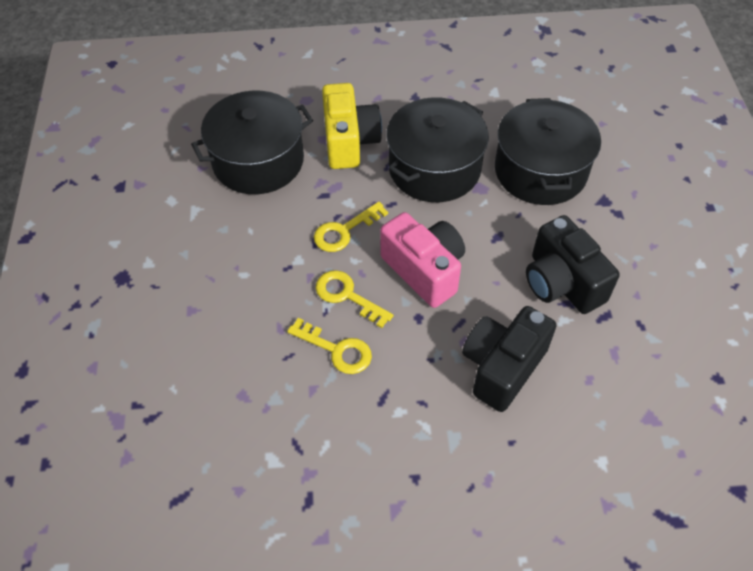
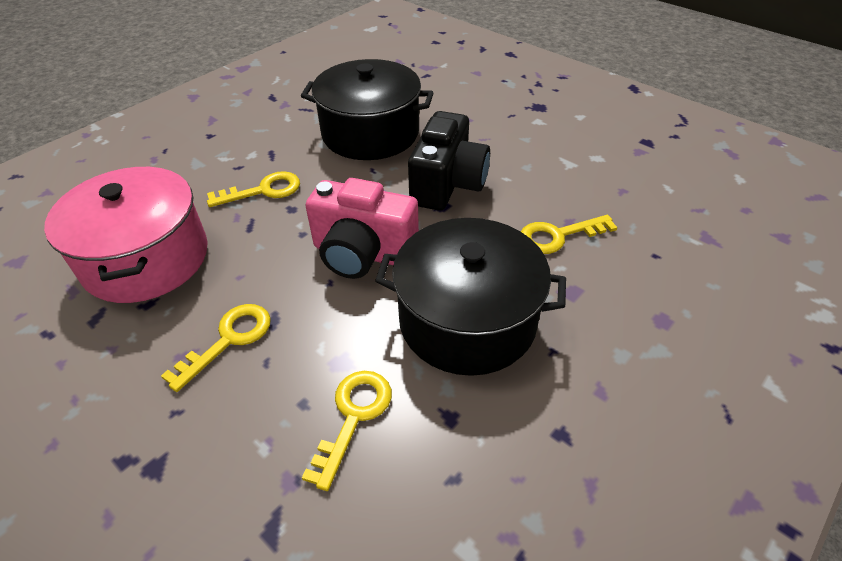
black camera: 2 -> 1
black pot: 3 -> 2
pink pot: 0 -> 1
yellow camera: 1 -> 0
yellow key: 3 -> 4

